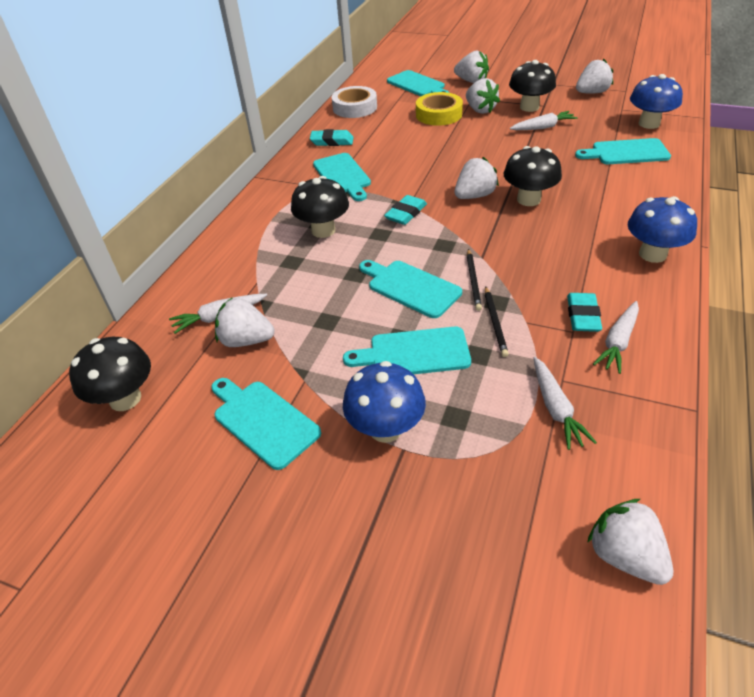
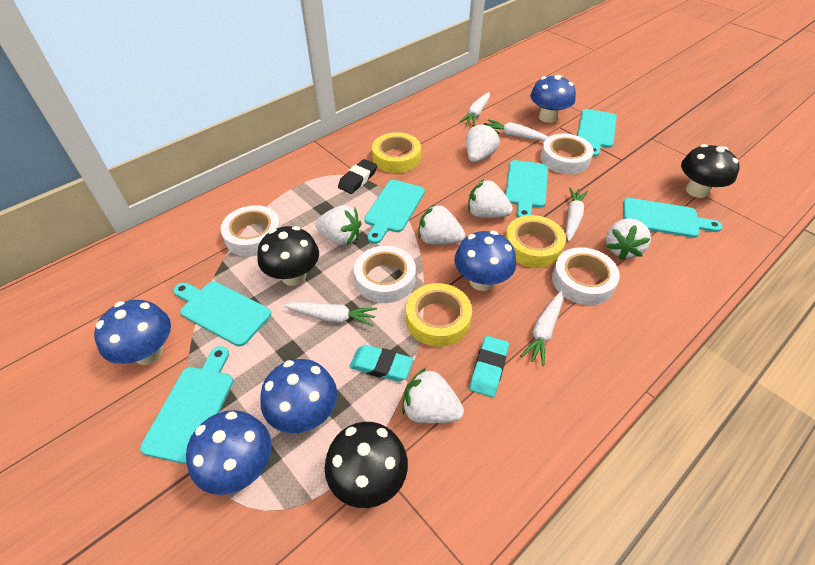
black eraser: 0 -> 1
black mushroom: 4 -> 3
black pencil: 2 -> 0
blue mushroom: 3 -> 5
turquoise eraser: 3 -> 2
white carrot: 4 -> 5
white tape: 1 -> 4
yellow tape: 1 -> 3

